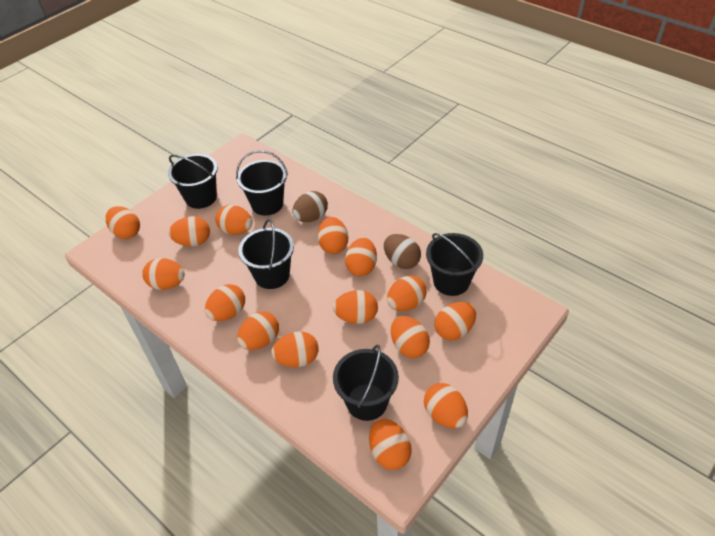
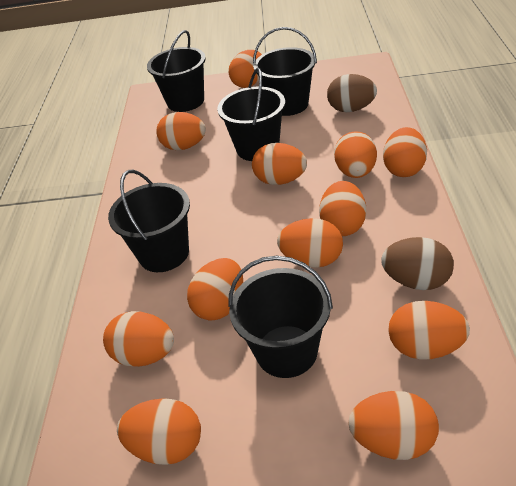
orange egg: 15 -> 12

